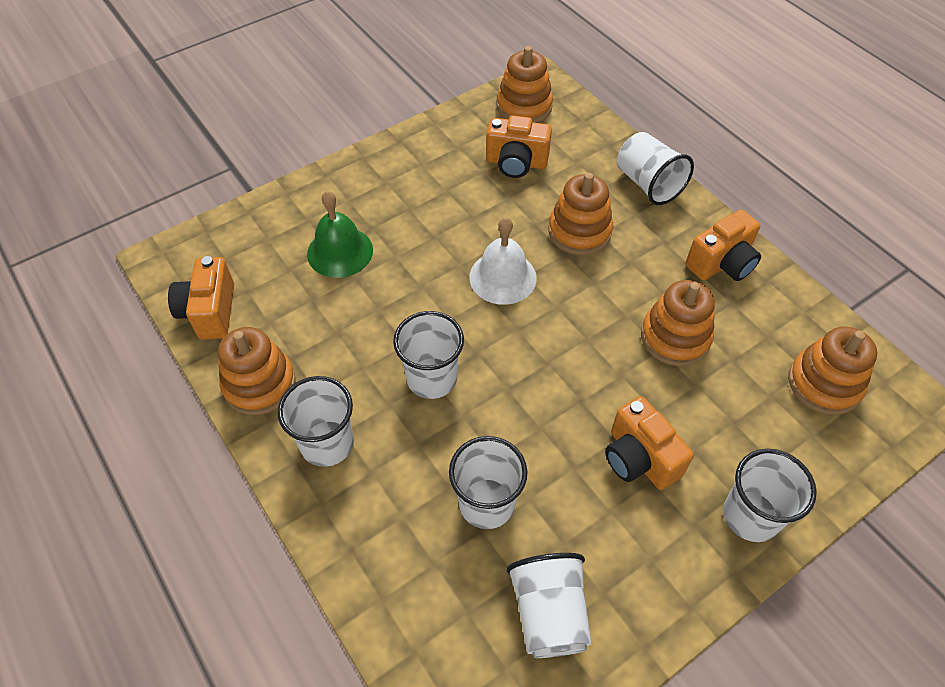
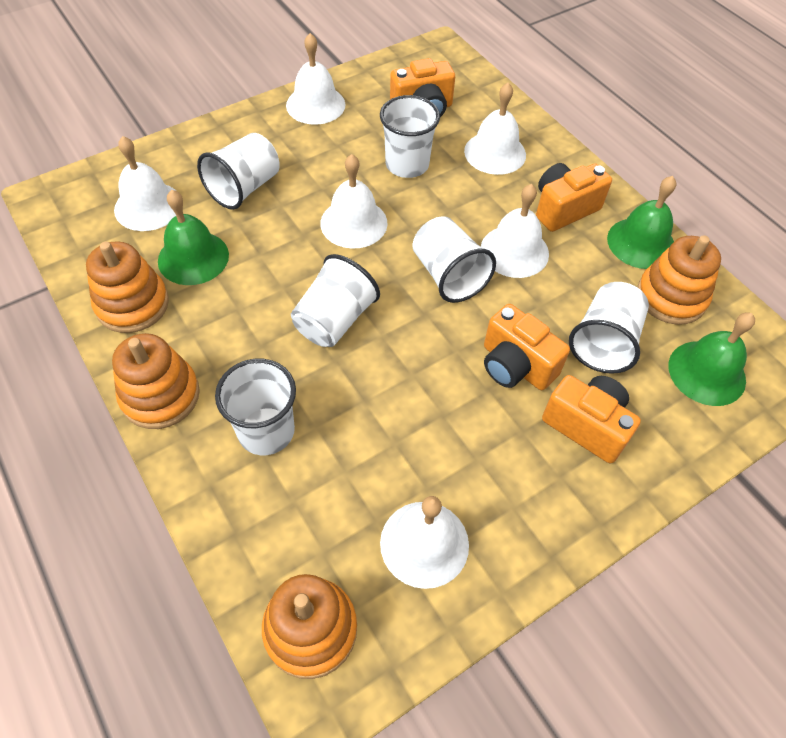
green bell: 1 -> 3
orange stacking toy: 5 -> 4
white bell: 1 -> 6

